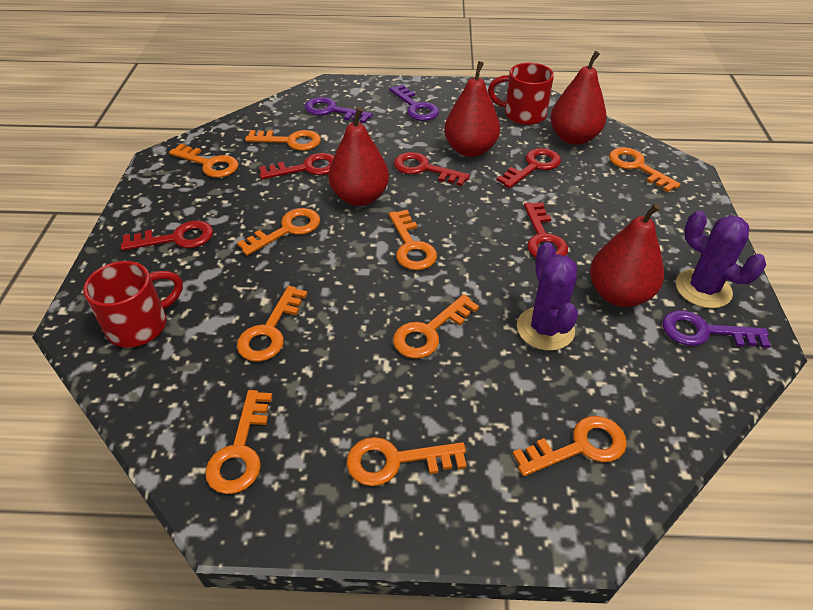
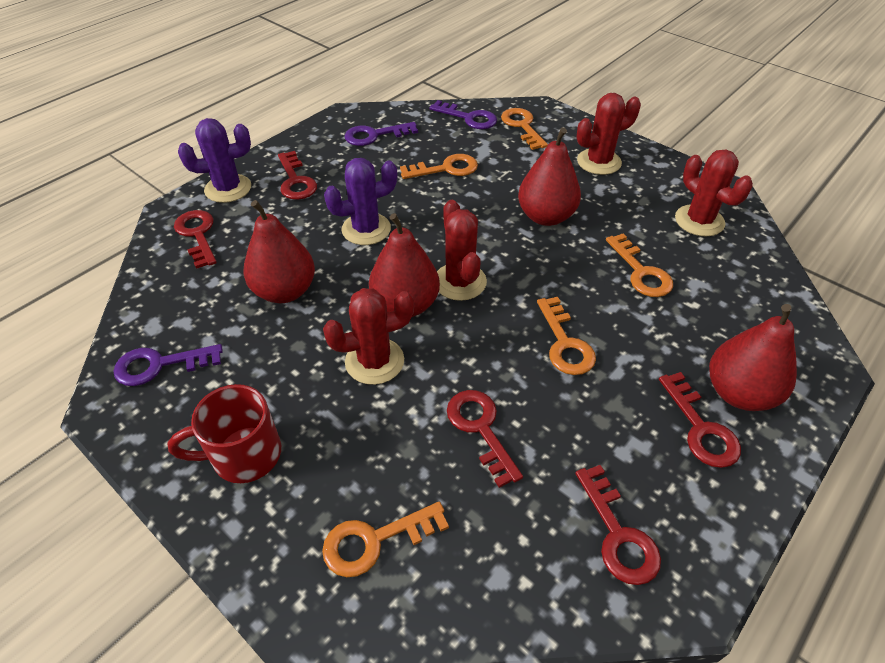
orange key: 10 -> 5
red cactus: 0 -> 4
red mug: 2 -> 1

